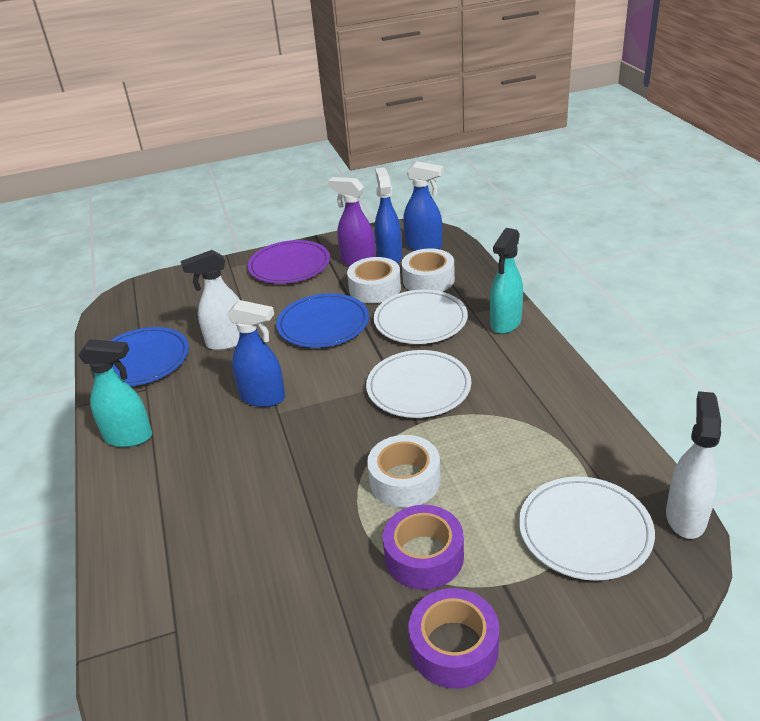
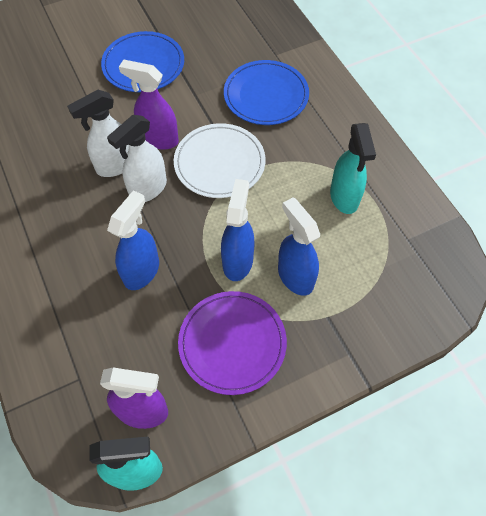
purple spray bottle: 1 -> 2
purple tape: 2 -> 0
white plate: 3 -> 1
white tape: 3 -> 0

